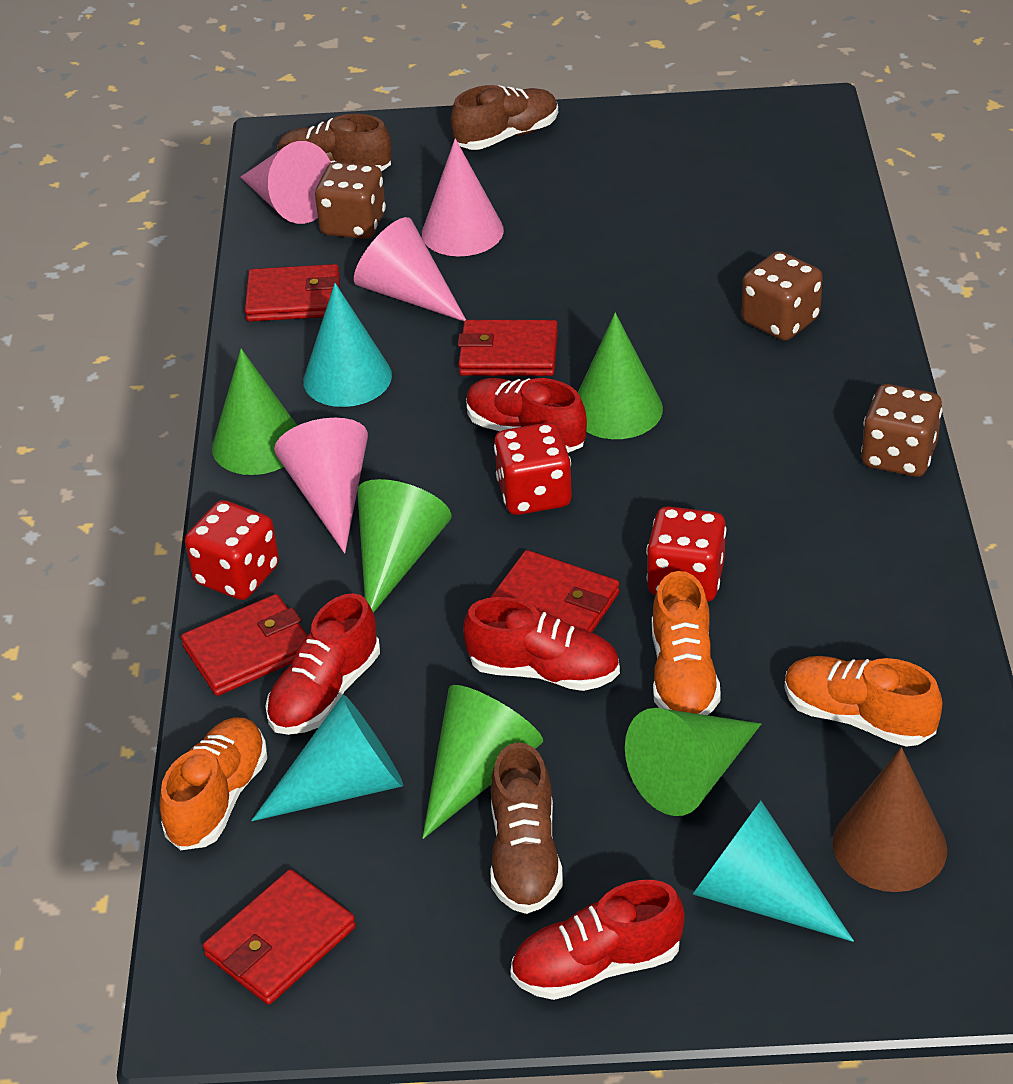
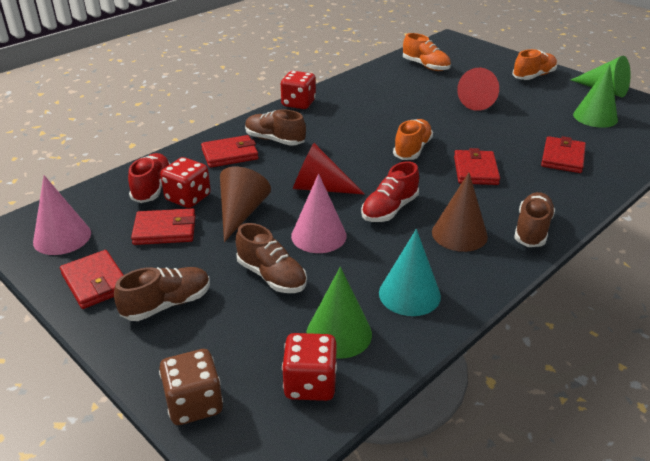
brown cone: 1 -> 2
brown dice: 3 -> 1
brown shoe: 3 -> 4
green cone: 5 -> 3
pink cone: 4 -> 2
red cone: 0 -> 2
red shoe: 4 -> 2
turquoise cone: 3 -> 1

